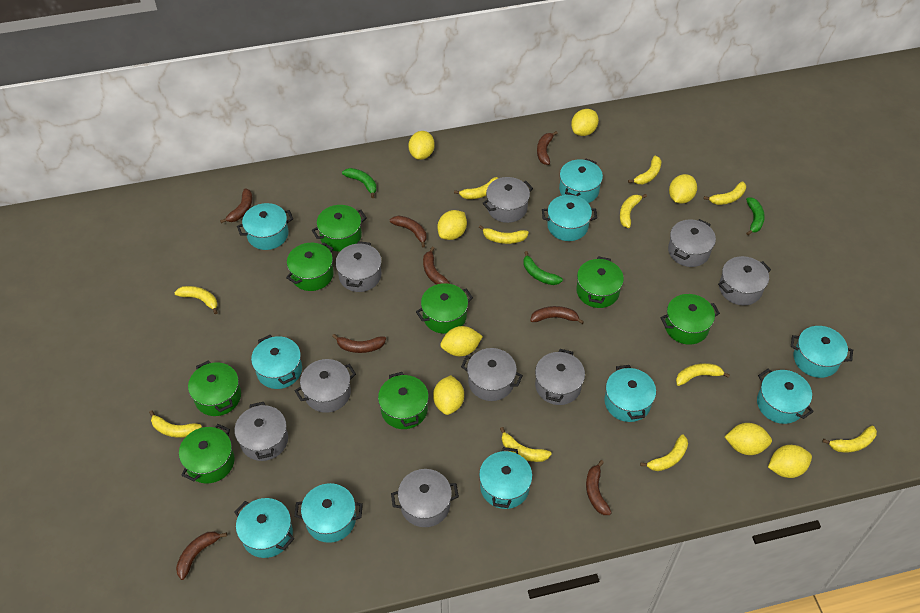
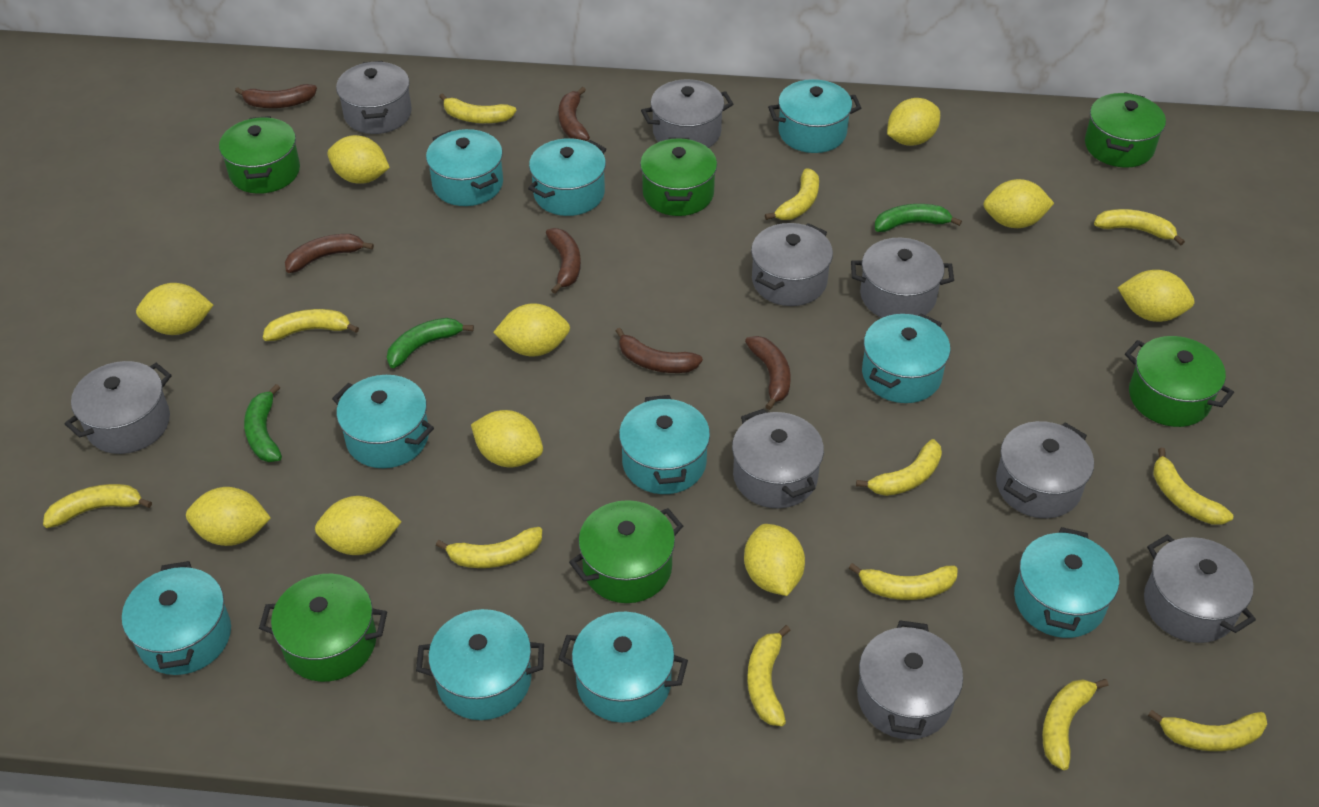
brown banana: 8 -> 6
green pot: 8 -> 6
yellow banana: 11 -> 12
yellow lemon: 8 -> 10

